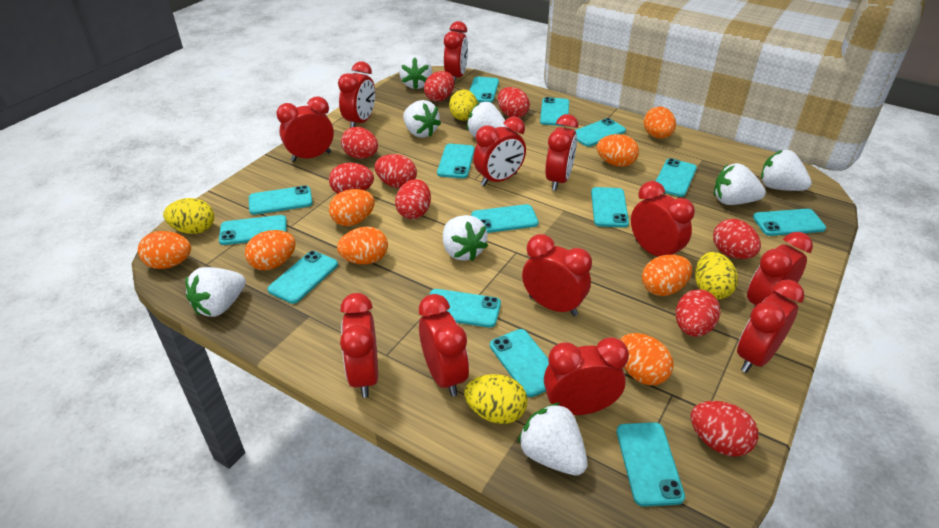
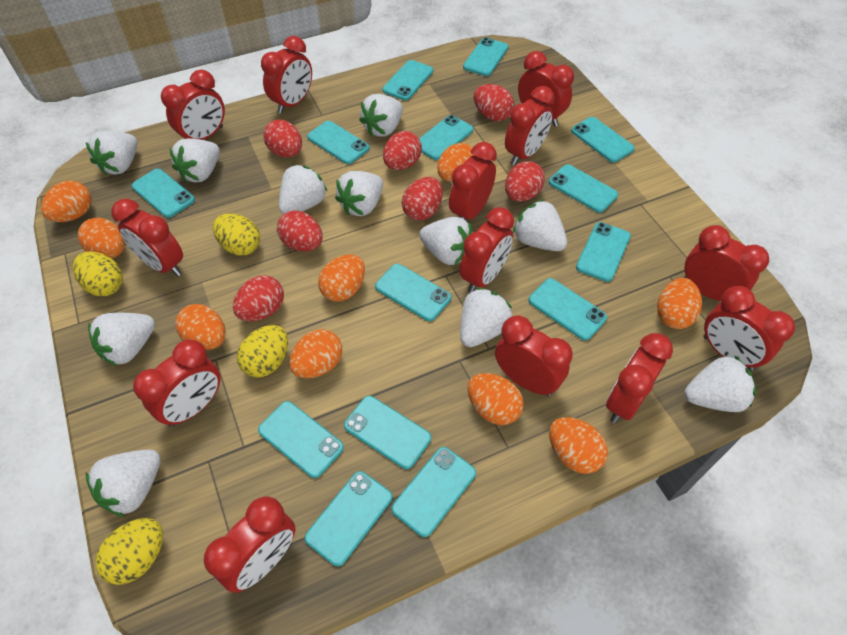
orange egg: 8 -> 9
red clock: 12 -> 13
red egg: 9 -> 7
white strawberry: 8 -> 11

